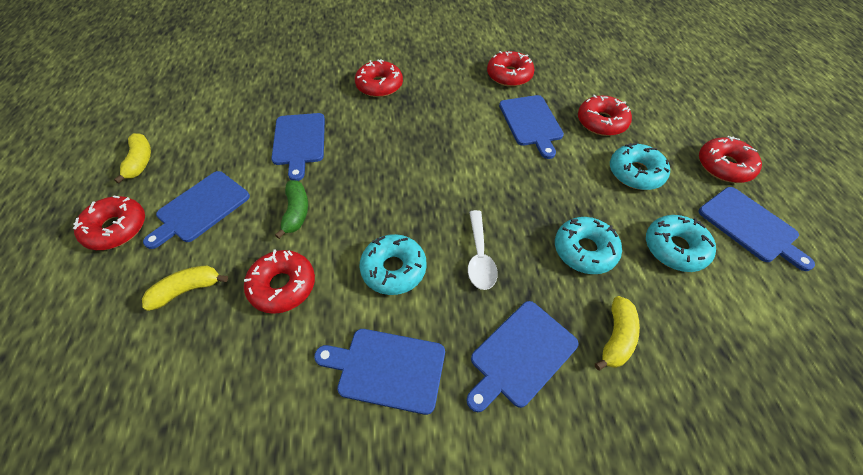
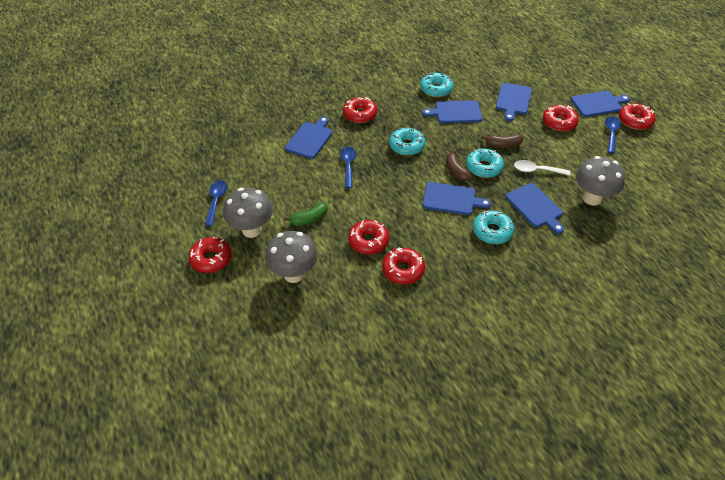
blue spoon: 0 -> 3
brown banana: 0 -> 2
grey mushroom: 0 -> 3
yellow banana: 3 -> 0

